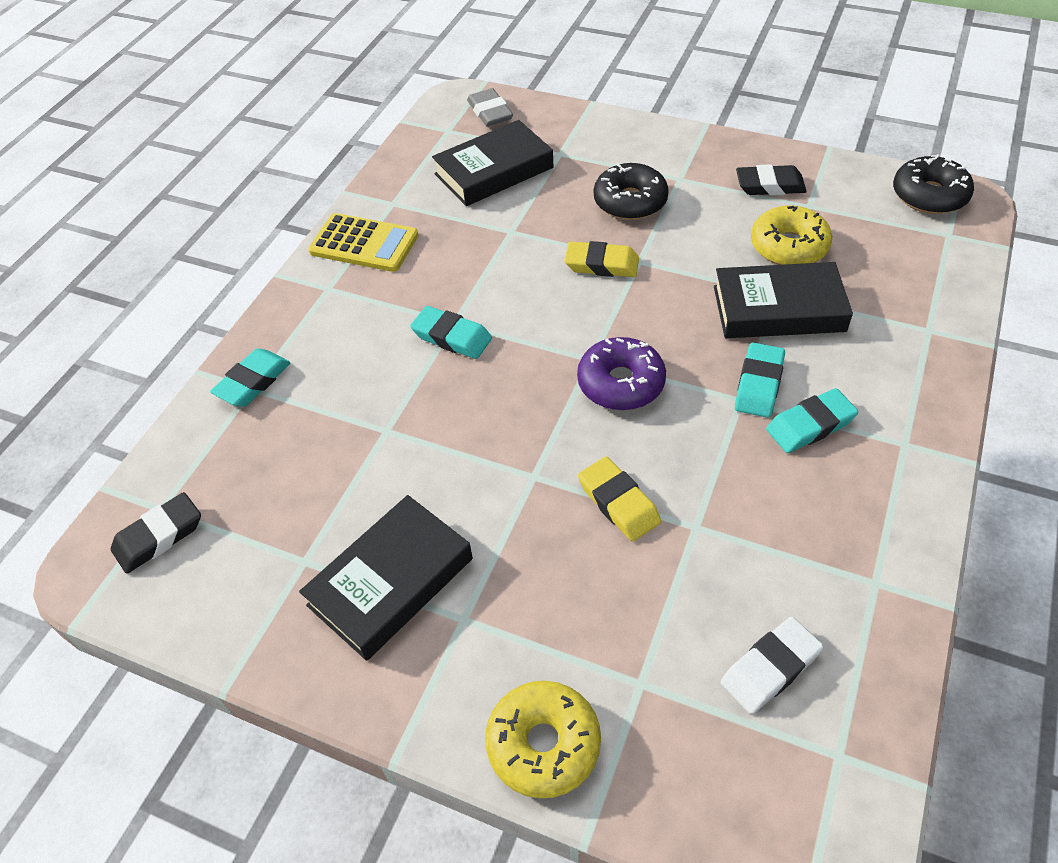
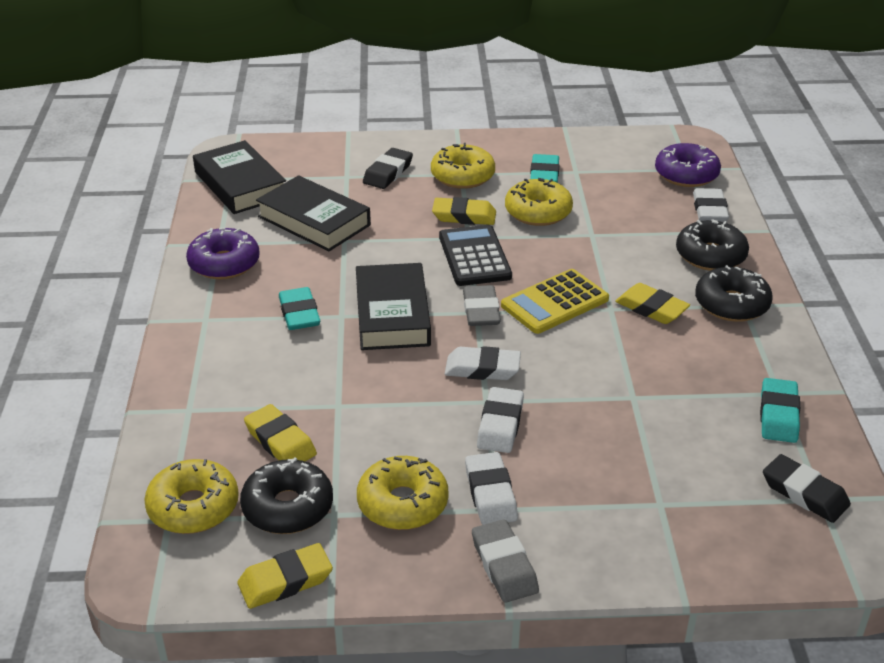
black calculator: 0 -> 1
black donut: 2 -> 3
grey eraser: 1 -> 2
purple donut: 1 -> 2
turquoise eraser: 4 -> 3
white eraser: 1 -> 4
yellow donut: 2 -> 4
yellow eraser: 2 -> 4

